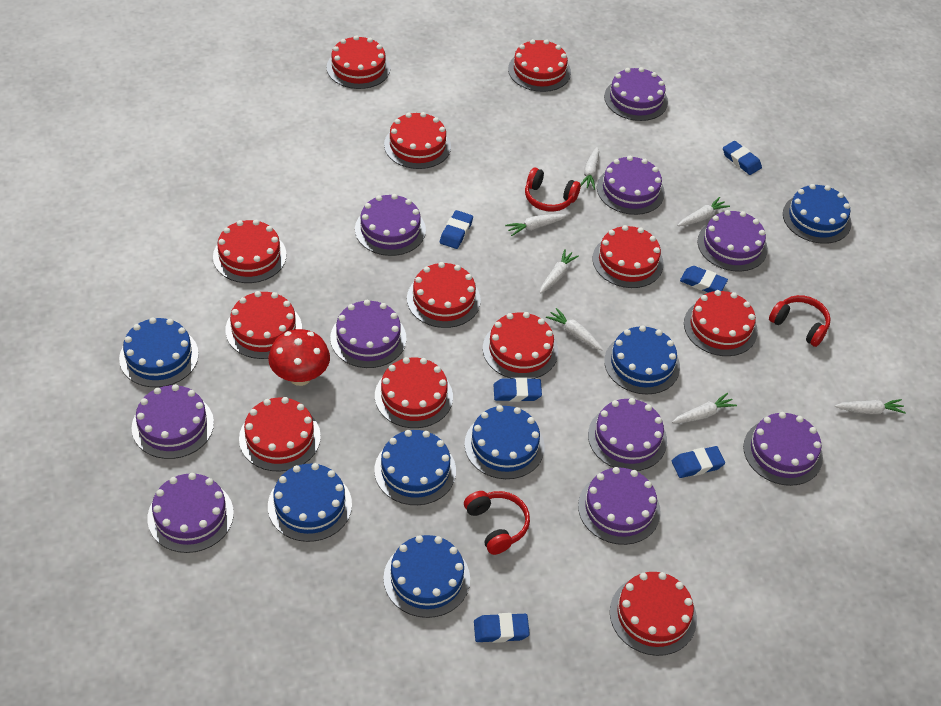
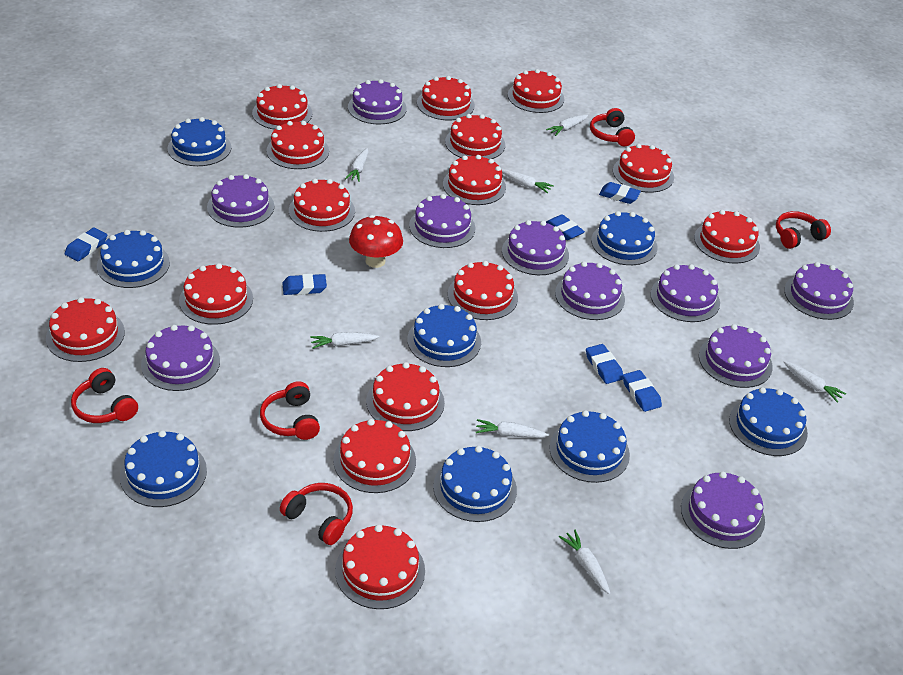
blue cake: 7 -> 8
red cake: 12 -> 15
red headphones: 3 -> 5

